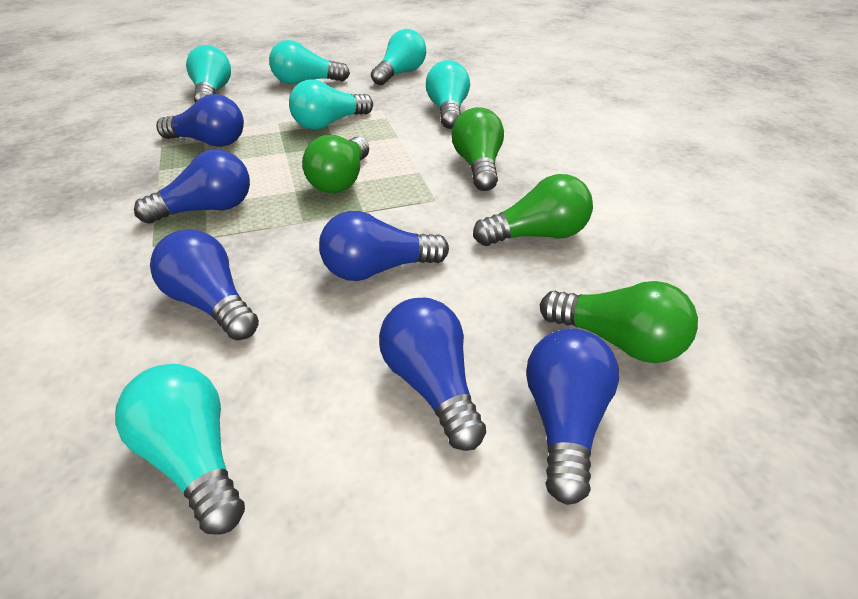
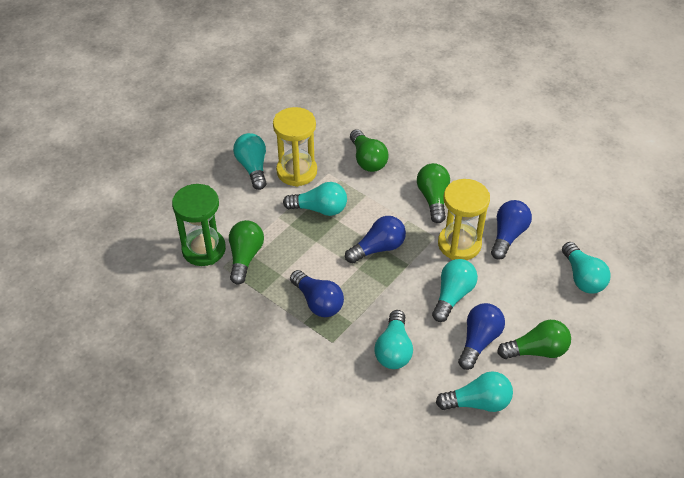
blue light bulb: 6 -> 4
green hourglass: 0 -> 1
yellow hourglass: 0 -> 2

